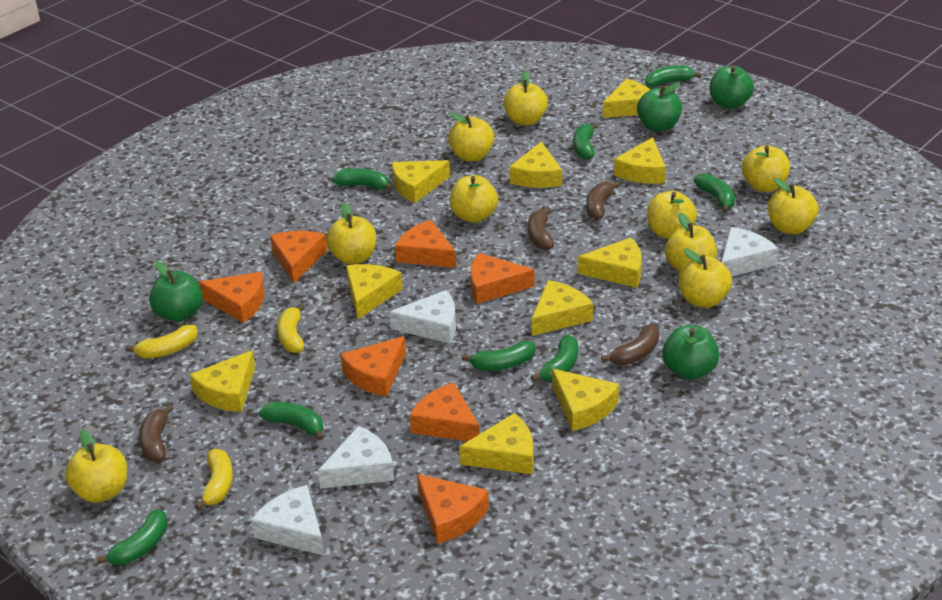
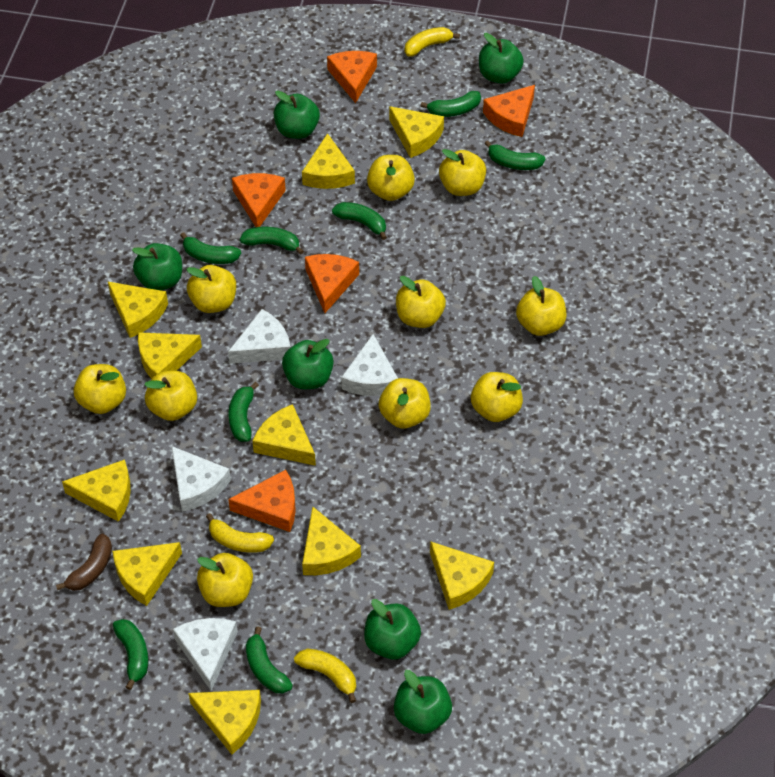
brown banana: 4 -> 1
green apple: 4 -> 6
orange cheese: 7 -> 5

